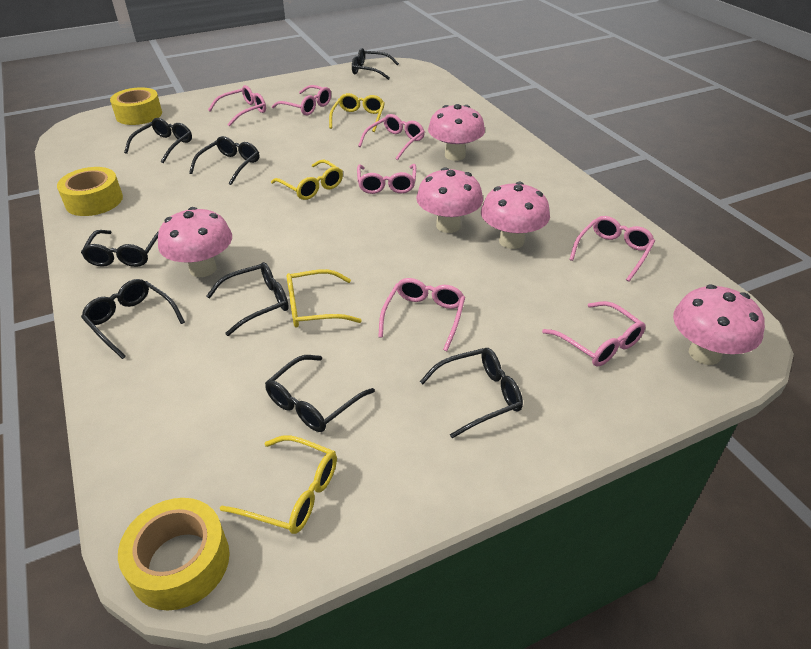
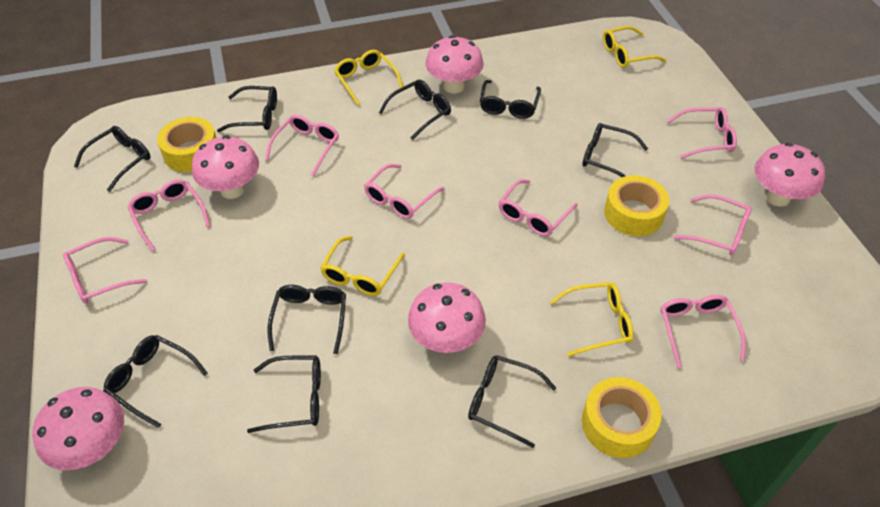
black glasses: 8 -> 9
pink glasses: 7 -> 8

